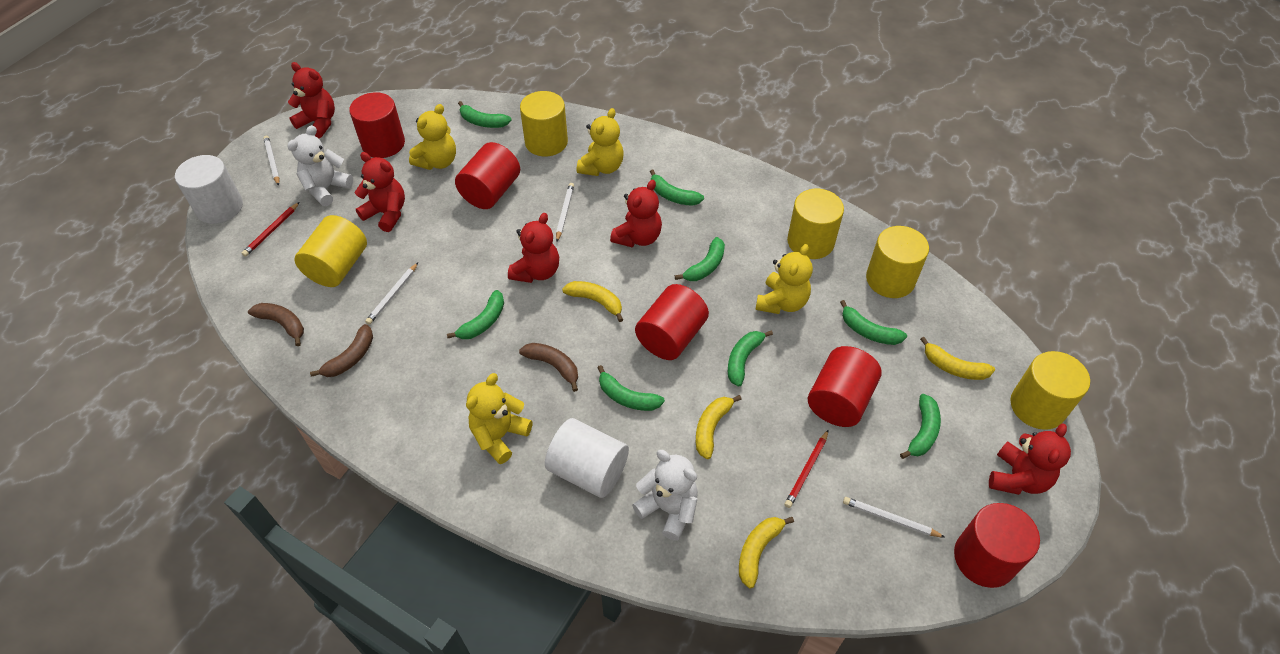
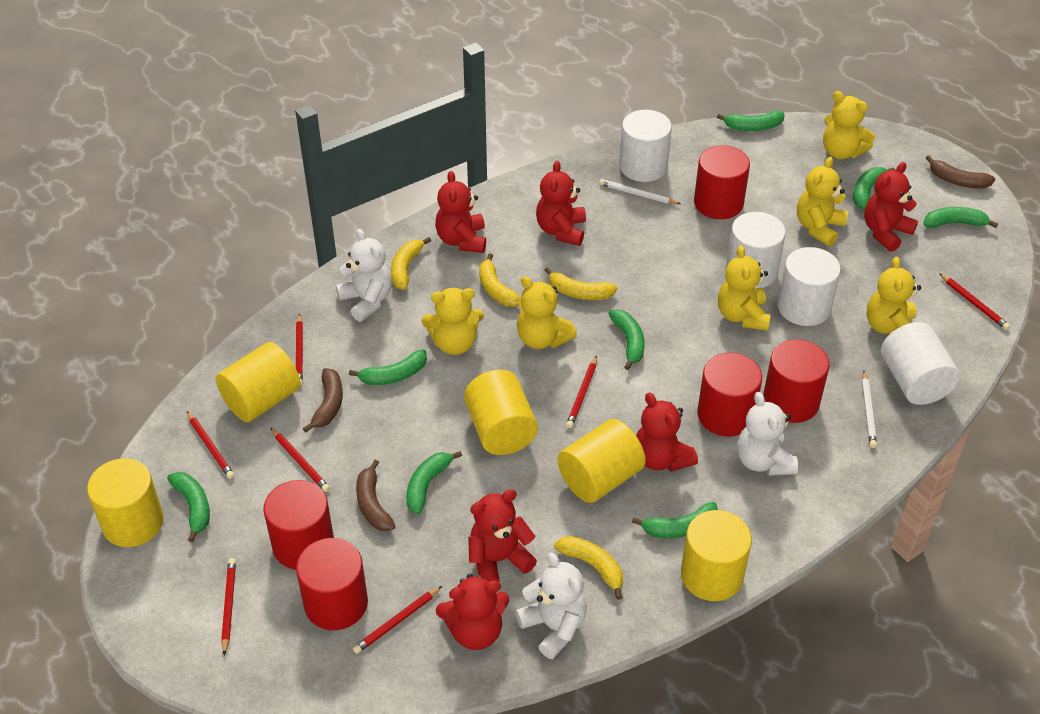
red pencil: 2 -> 7
red teddy bear: 5 -> 6
white cylinder: 2 -> 4
white pencil: 4 -> 2
white teddy bear: 2 -> 3
yellow teddy bear: 4 -> 6

